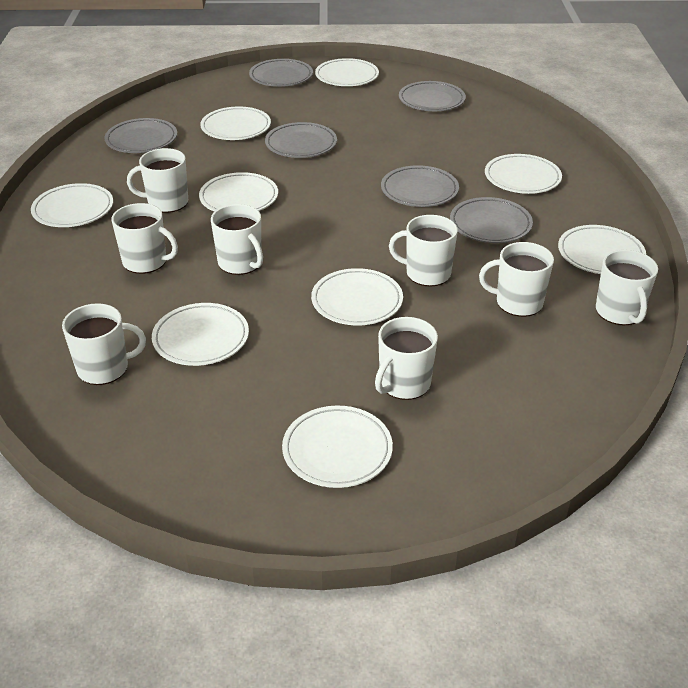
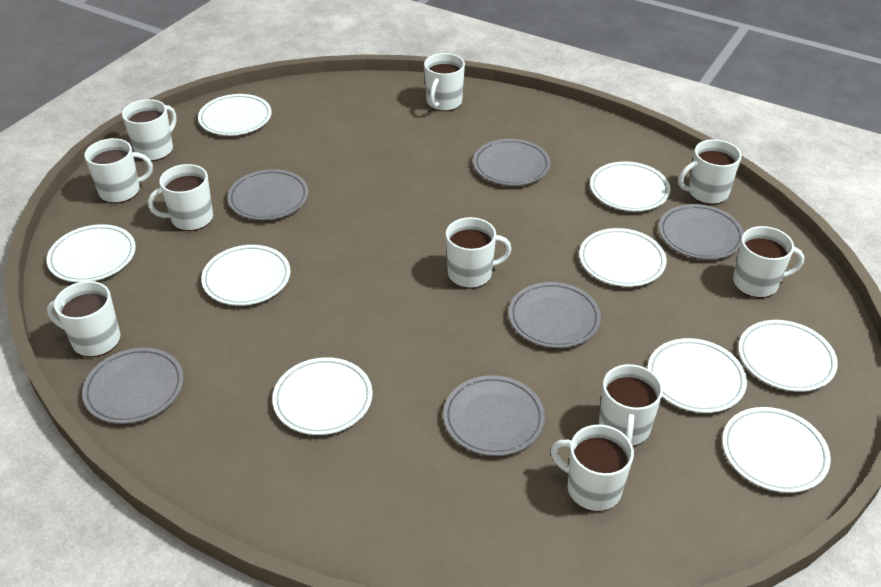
white mug: 8 -> 10

